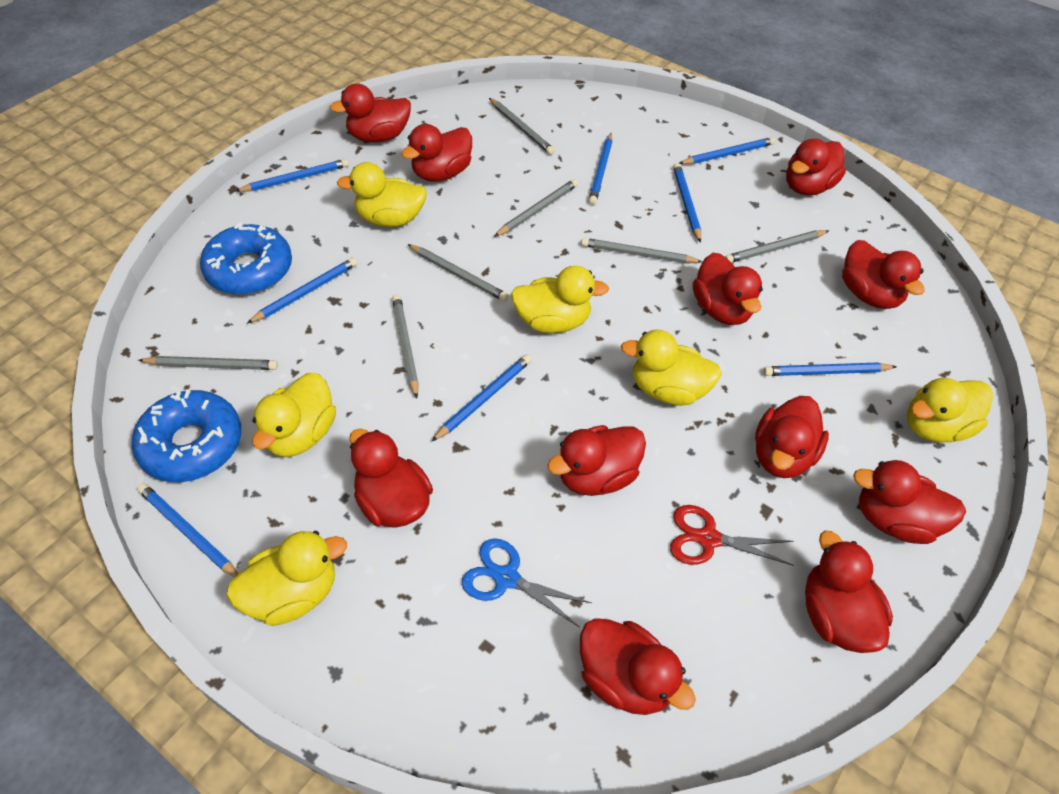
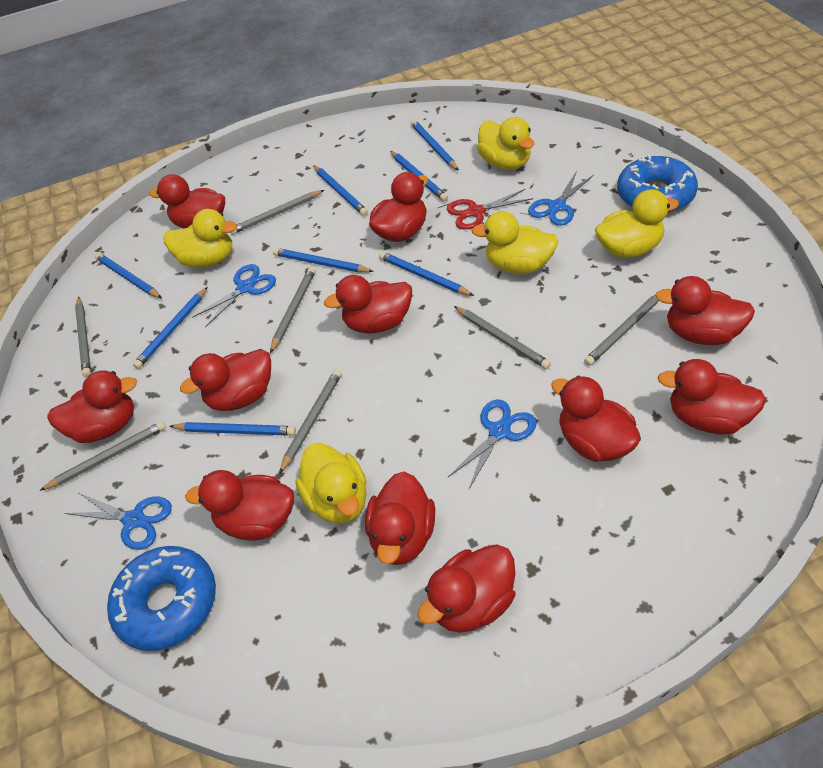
blue scissors: 1 -> 4
yellow duck: 6 -> 5

